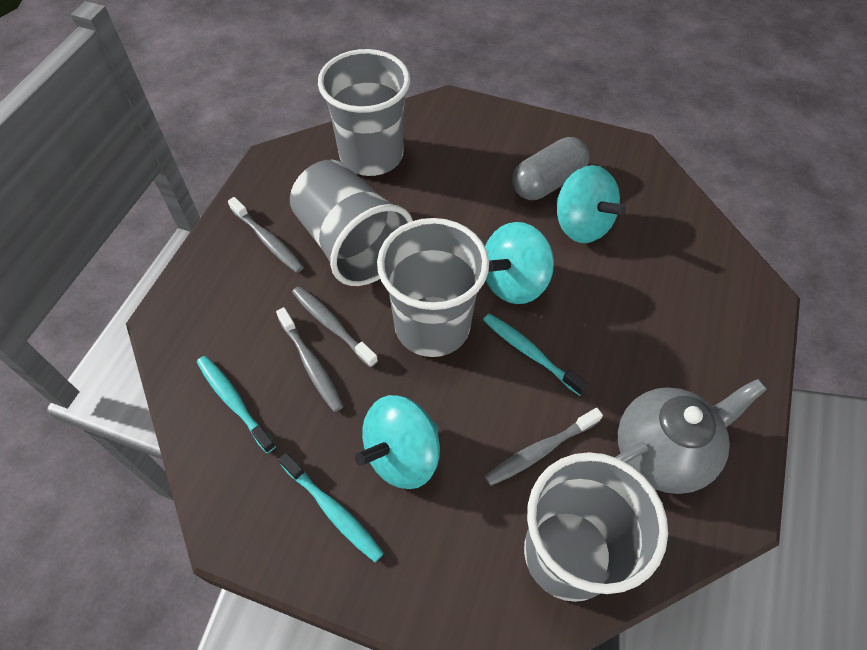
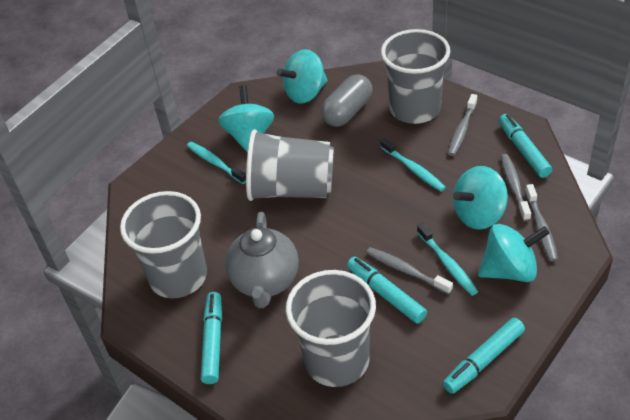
turquoise marker: 0 -> 4
turquoise spinning top: 3 -> 4

